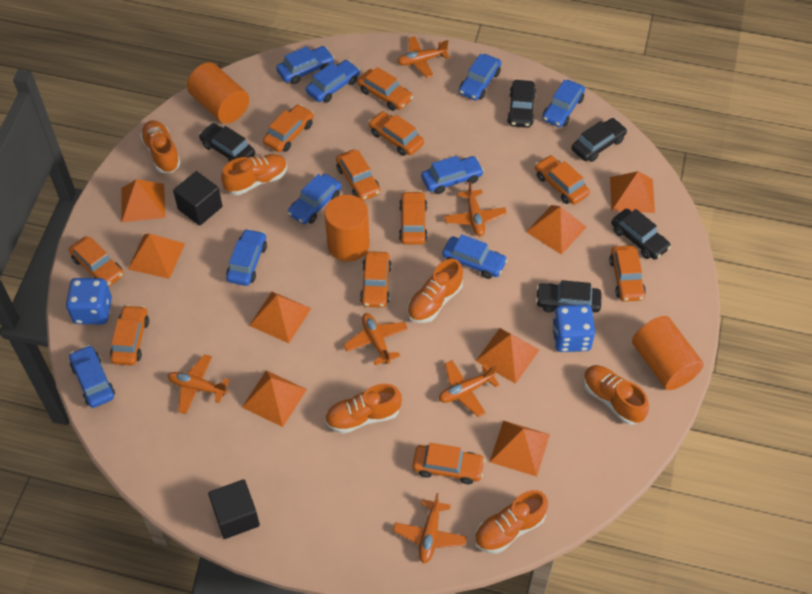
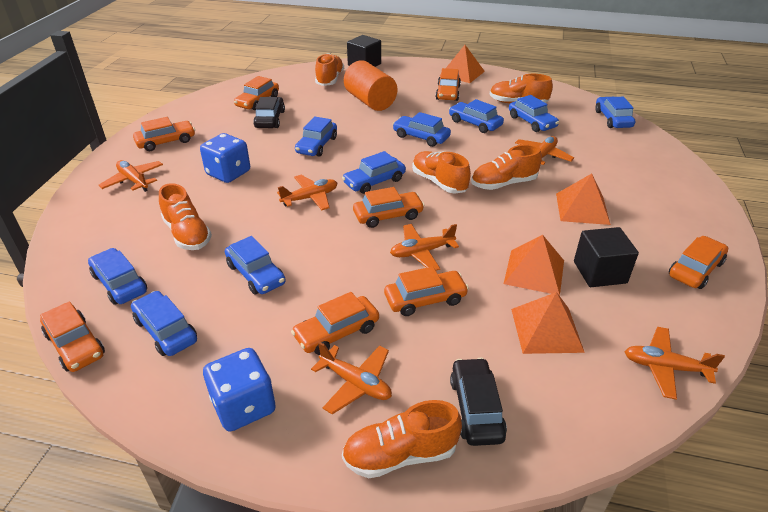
black car: 5 -> 2
orange car: 11 -> 8
orange cylinder: 3 -> 1
orange pyramid: 8 -> 4

